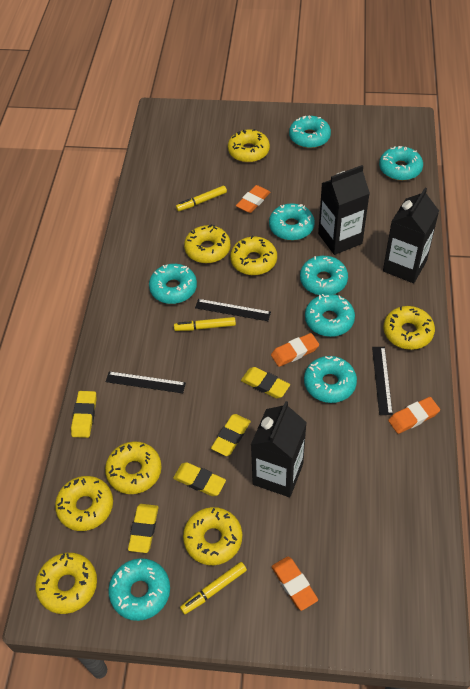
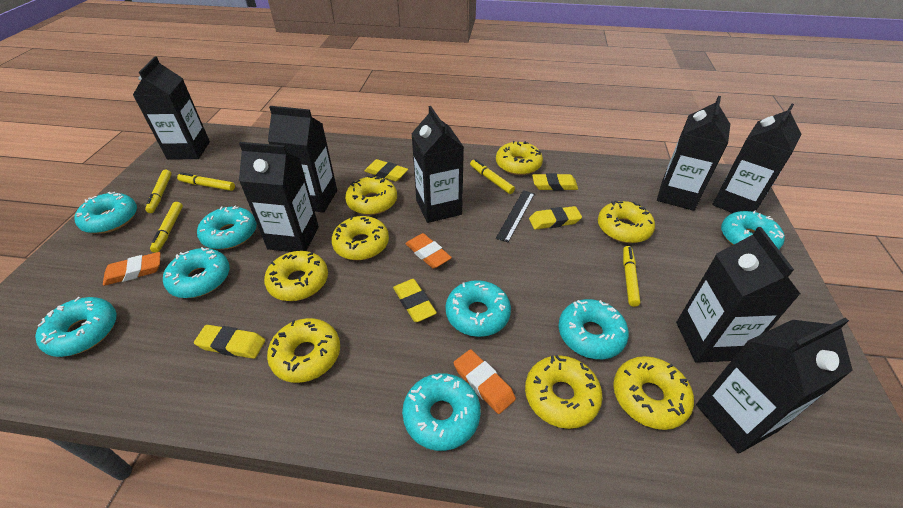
black carton: 3 -> 8
black ruler: 3 -> 1
orange eraser: 4 -> 3
yellow marker: 3 -> 5

